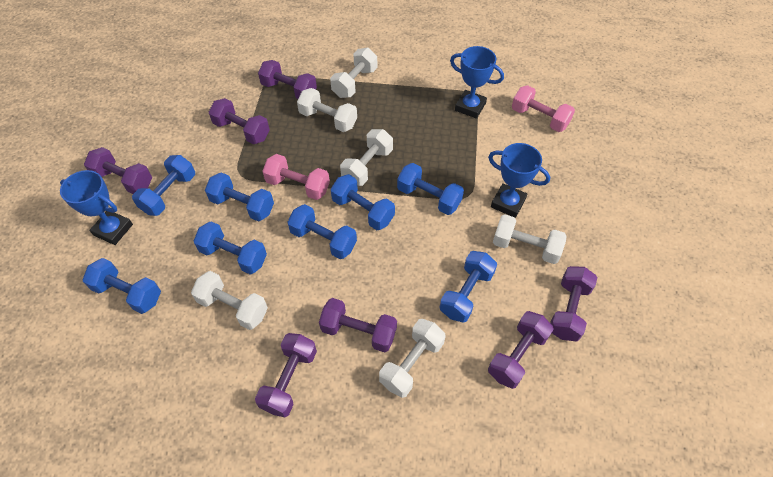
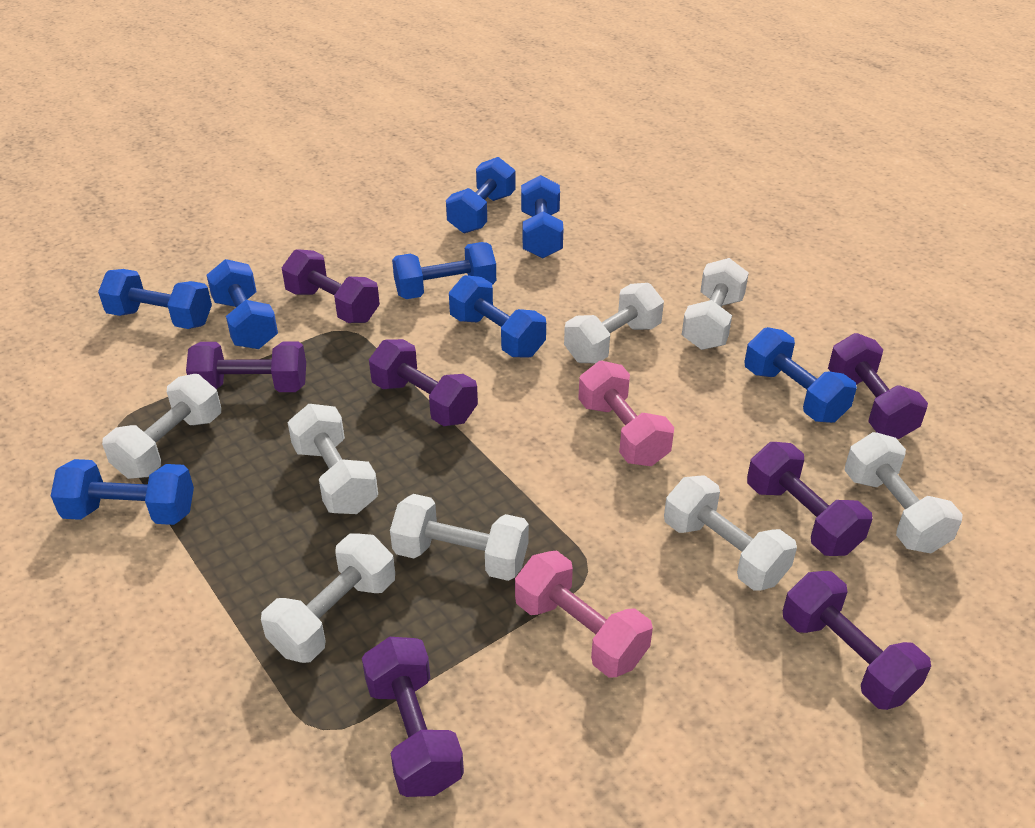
blue trophy: 3 -> 0
white dumbbell: 6 -> 8

